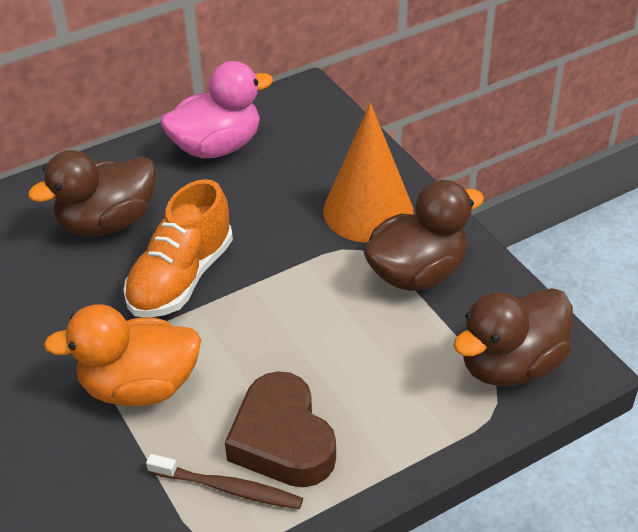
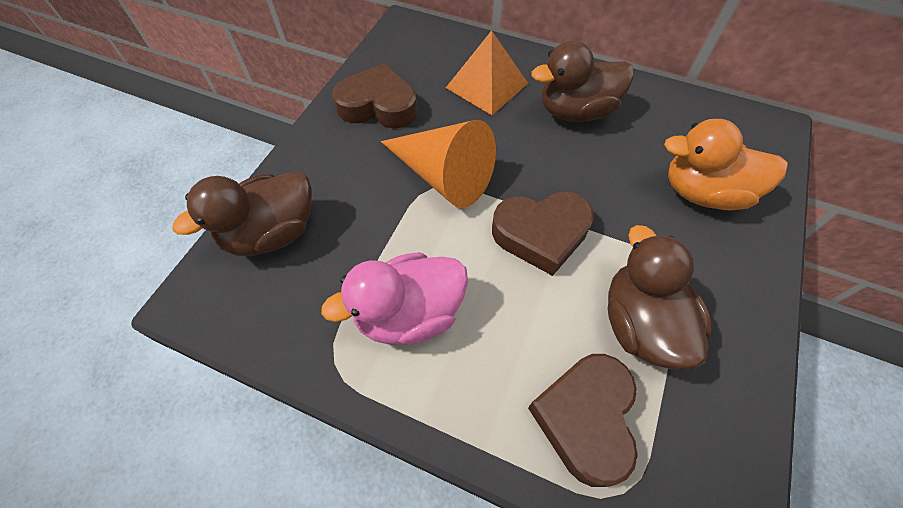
brown heart: 1 -> 3
brown toothbrush: 1 -> 0
orange pyramid: 0 -> 1
orange shoe: 1 -> 0

